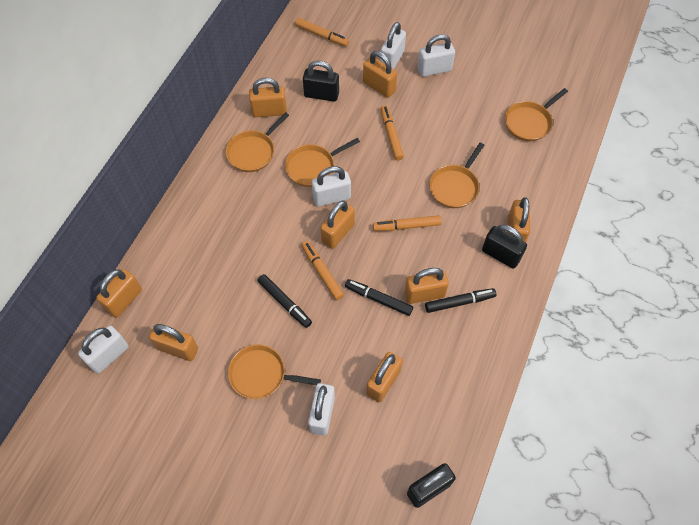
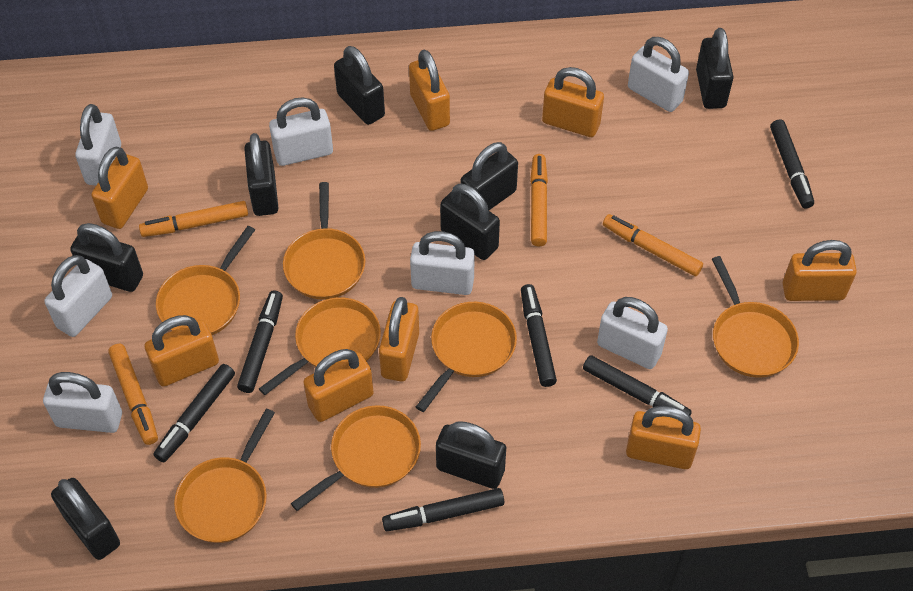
black marker: 3 -> 6
black padlock: 3 -> 8
orange pan: 5 -> 7
white padlock: 5 -> 7

